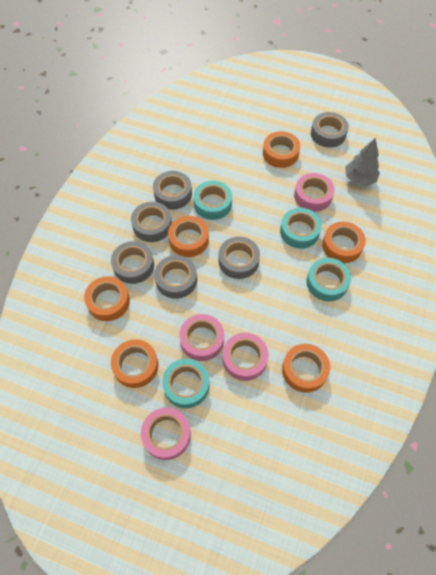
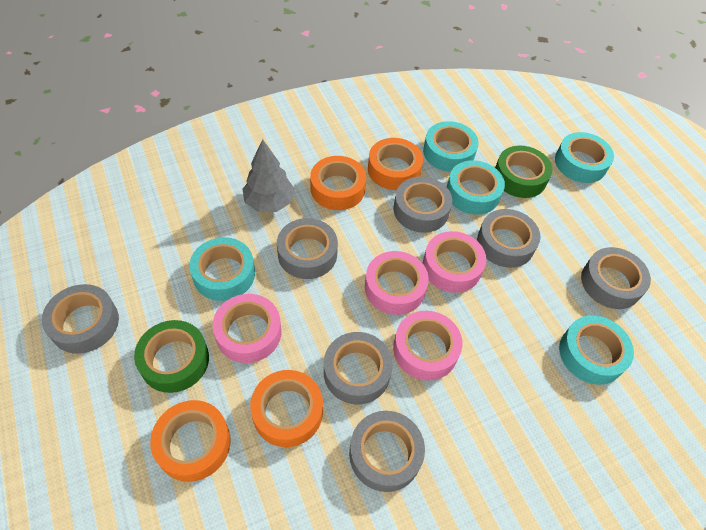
green tape: 0 -> 2
grey tape: 6 -> 7
orange tape: 6 -> 4
turquoise tape: 4 -> 5

